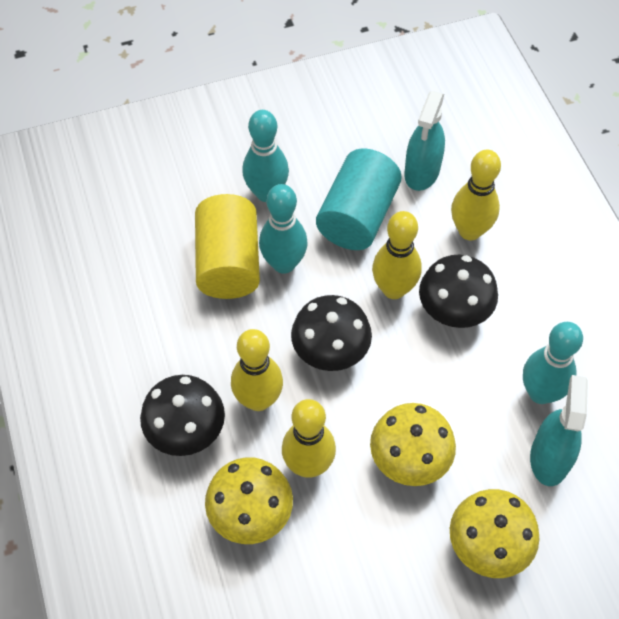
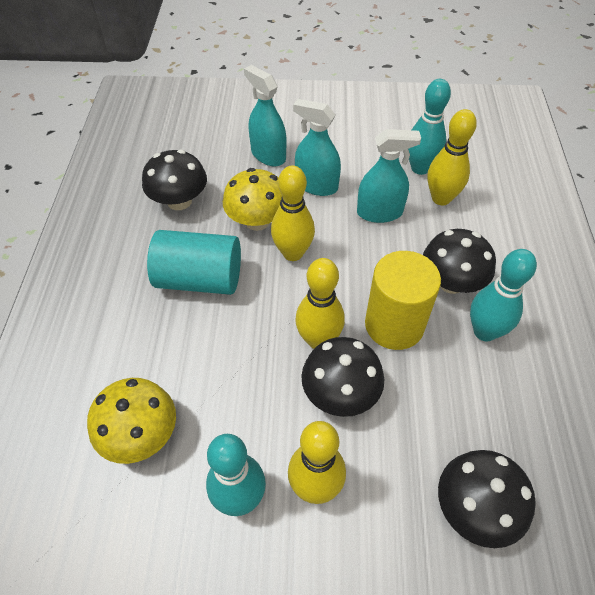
black mushroom: 3 -> 4
turquoise spray bottle: 2 -> 3
yellow mushroom: 3 -> 2

